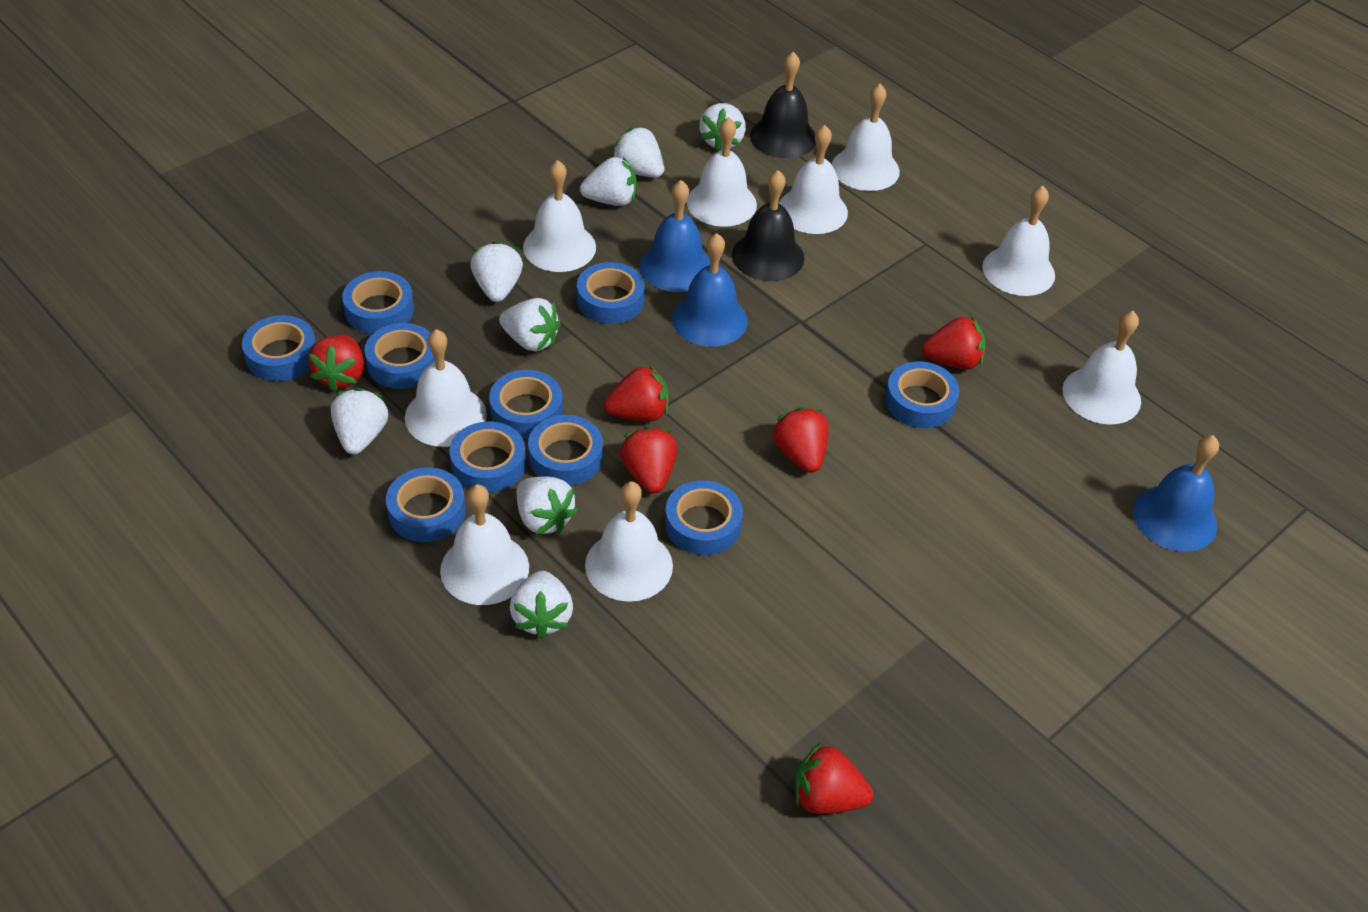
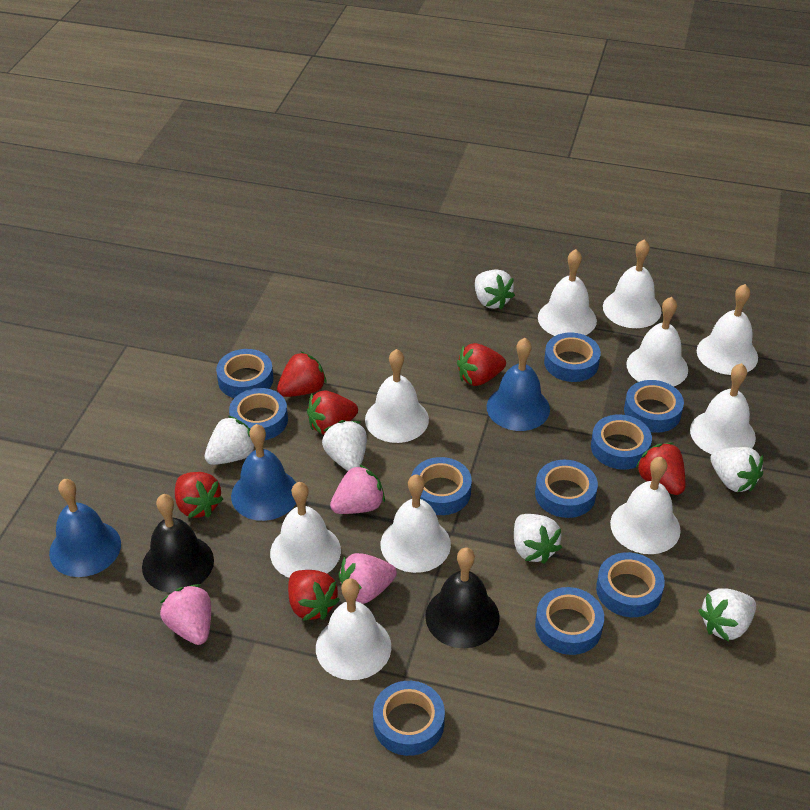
pink strawberry: 0 -> 3
white bell: 9 -> 10
white strawberry: 8 -> 6

